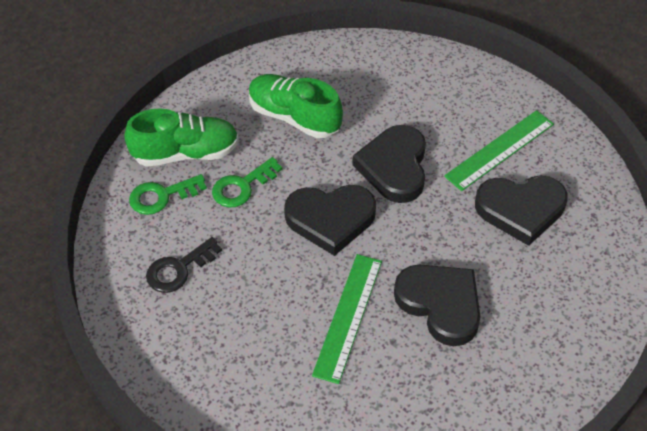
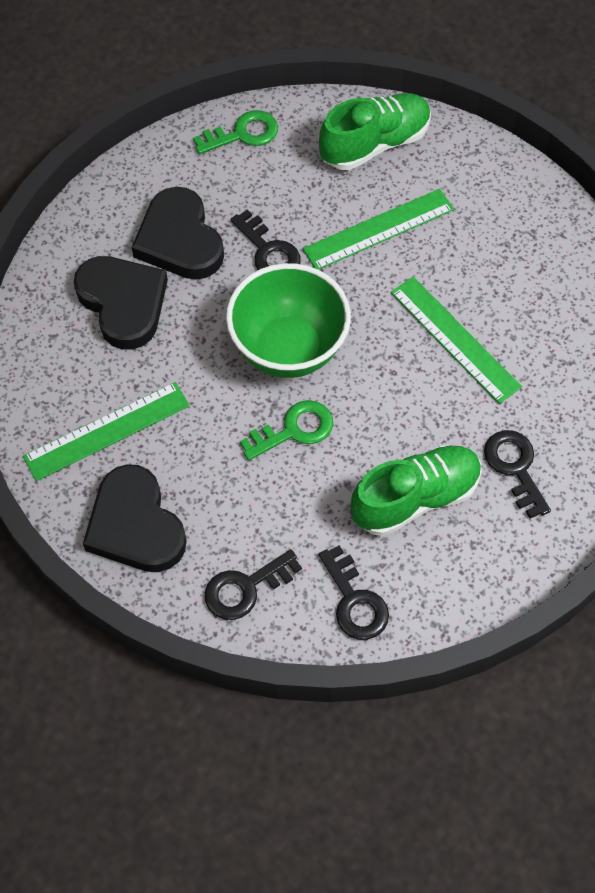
black heart: 4 -> 3
black key: 1 -> 4
green bowl: 0 -> 1
green ruler: 2 -> 3

